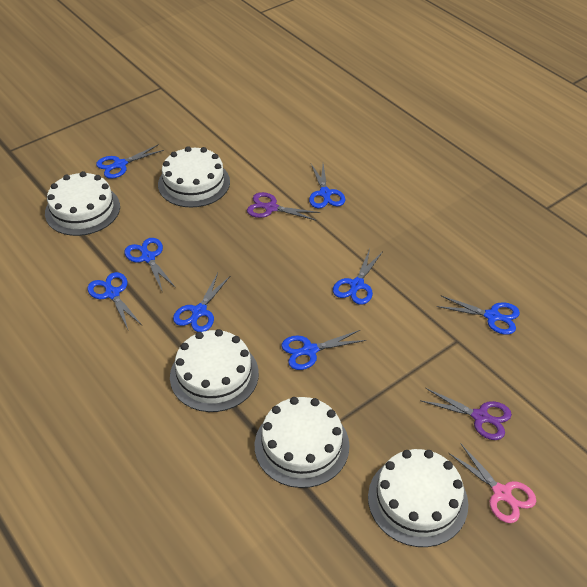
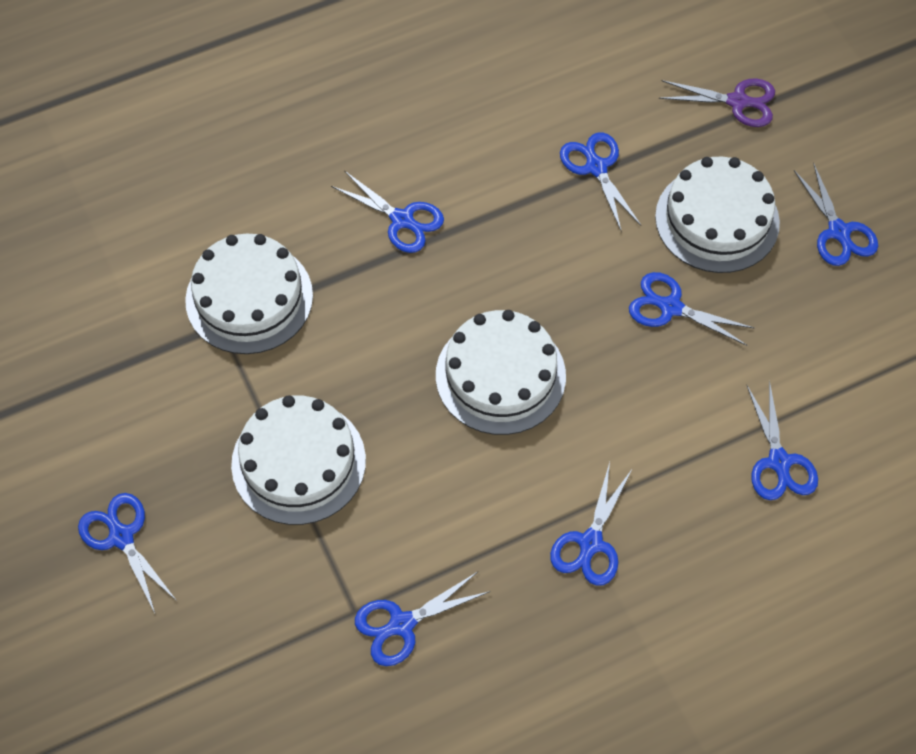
pink scissors: 1 -> 0
purple scissors: 2 -> 1
white cake: 5 -> 4

